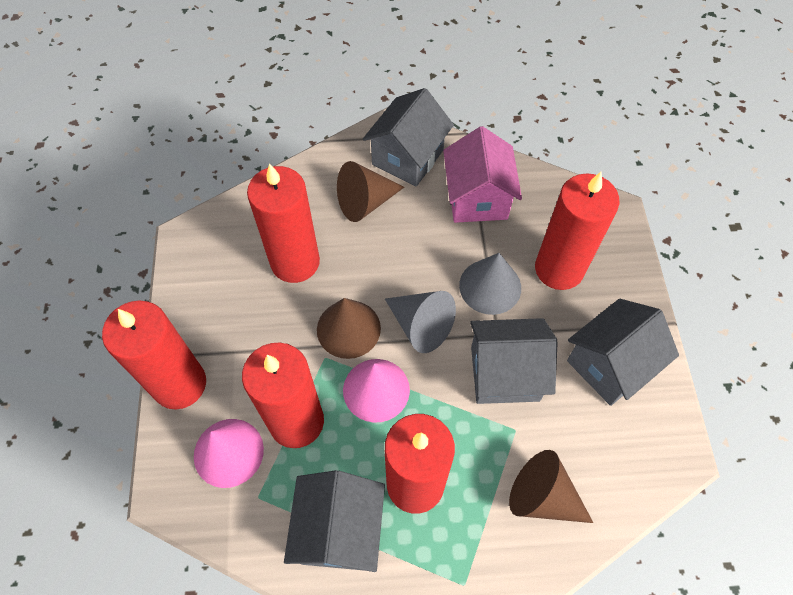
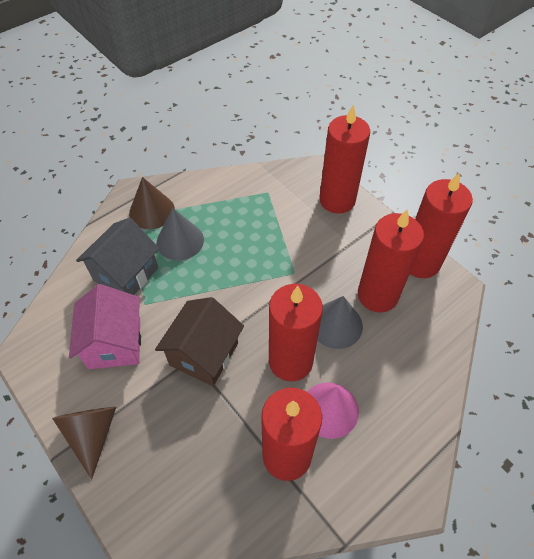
brown cone: 3 -> 2
brown house: 0 -> 1
grey house: 4 -> 1
pink cone: 2 -> 1

